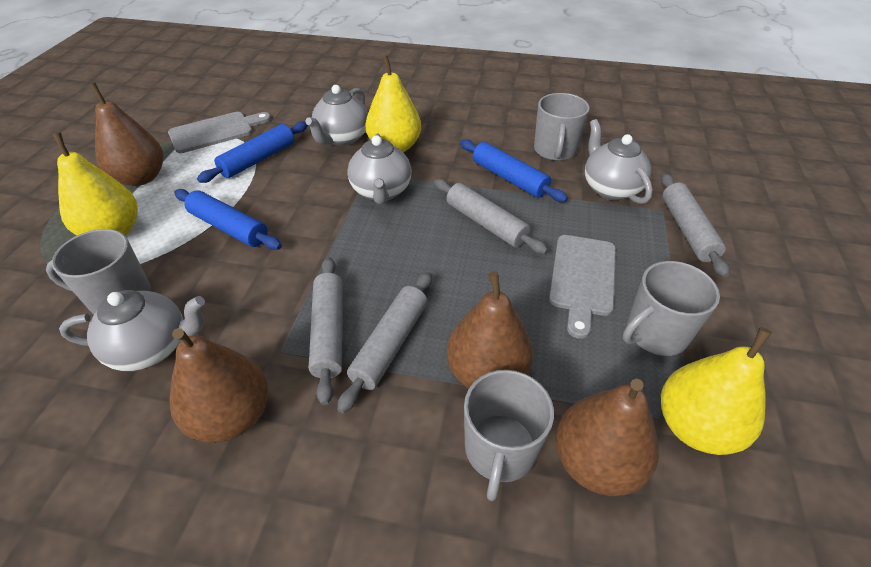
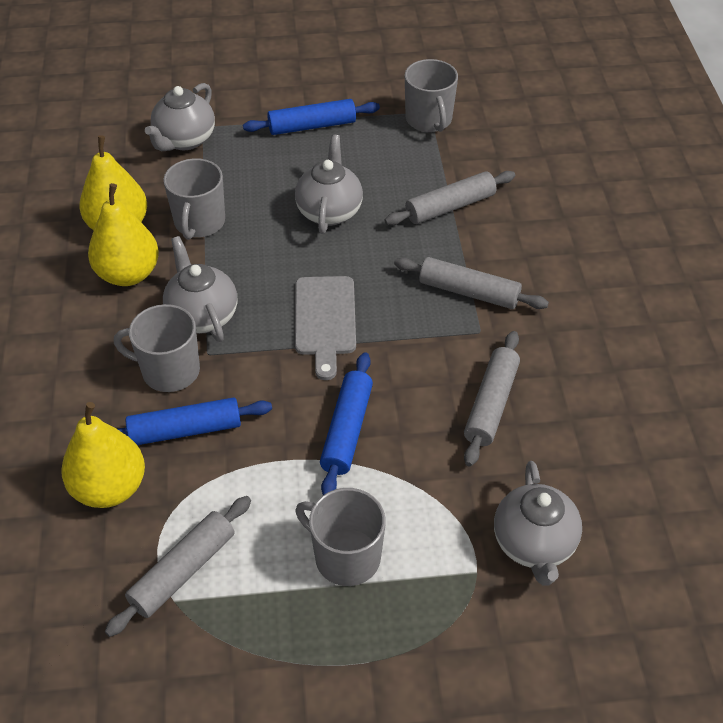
brown pear: 4 -> 0
grey cutting board: 2 -> 1

